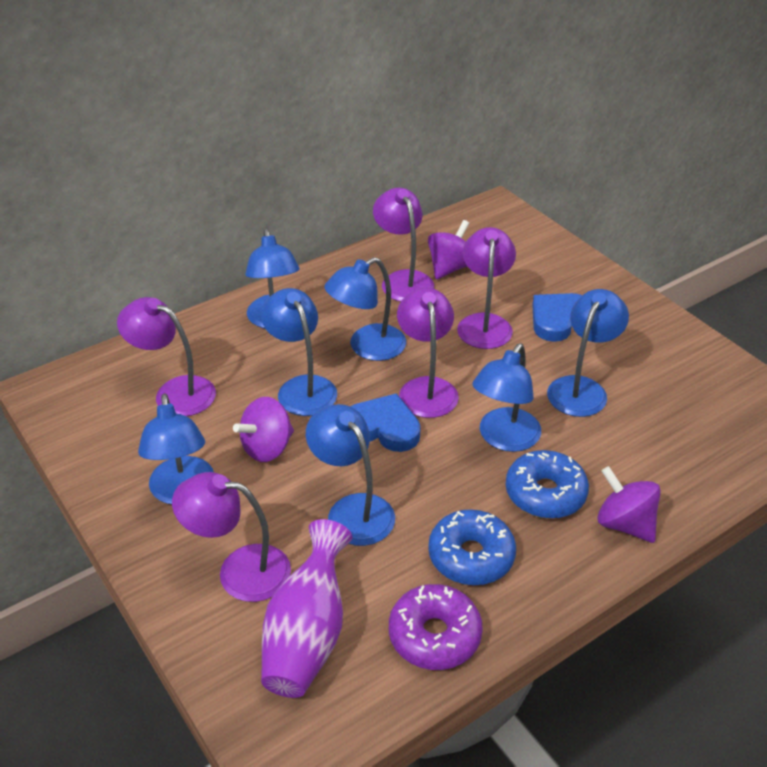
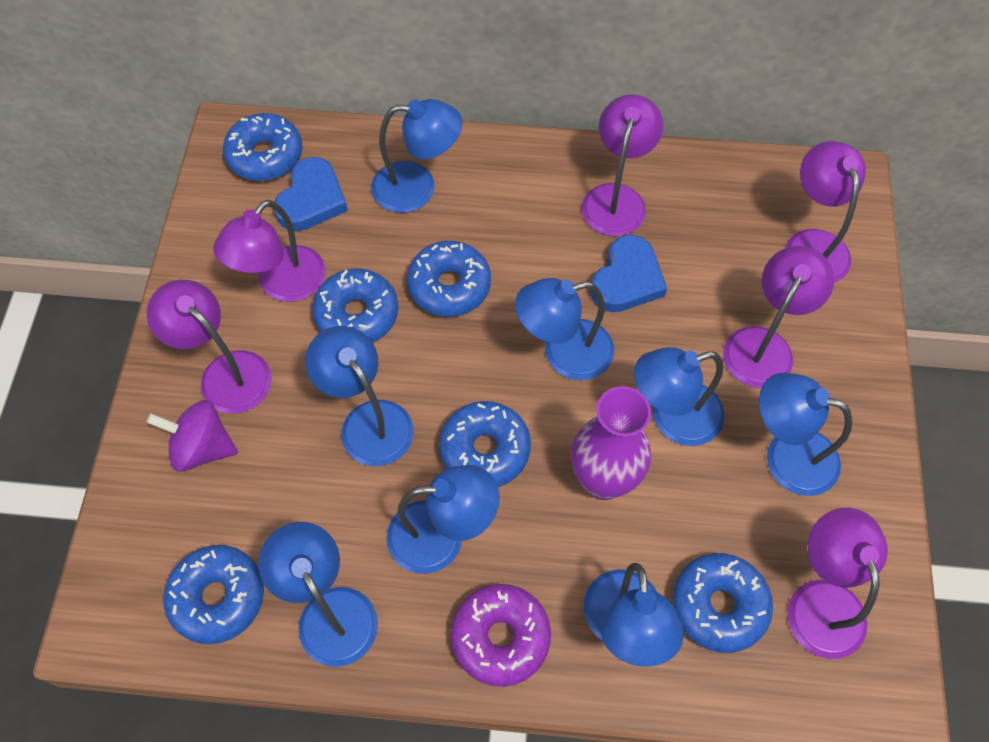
blue donut: 2 -> 6
blue lamp: 7 -> 8
purple lamp: 5 -> 6
purple spinning top: 3 -> 1

